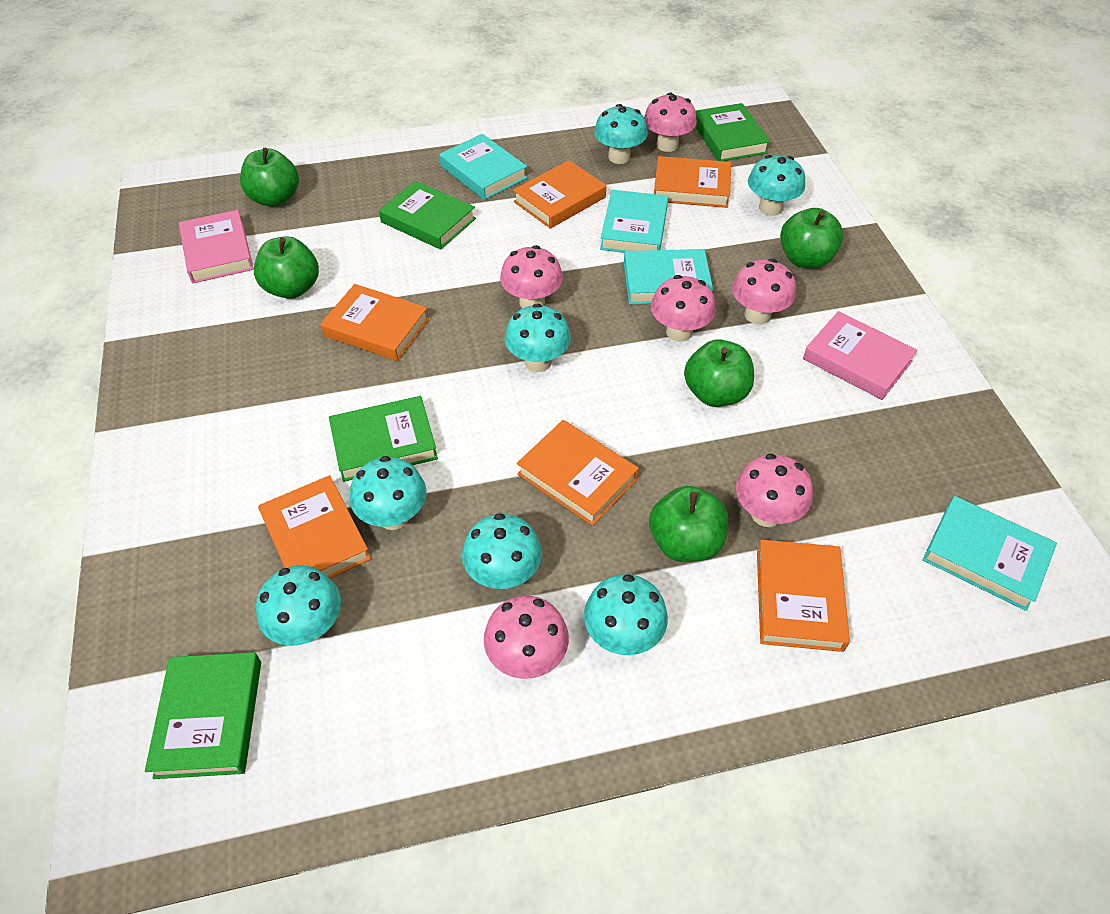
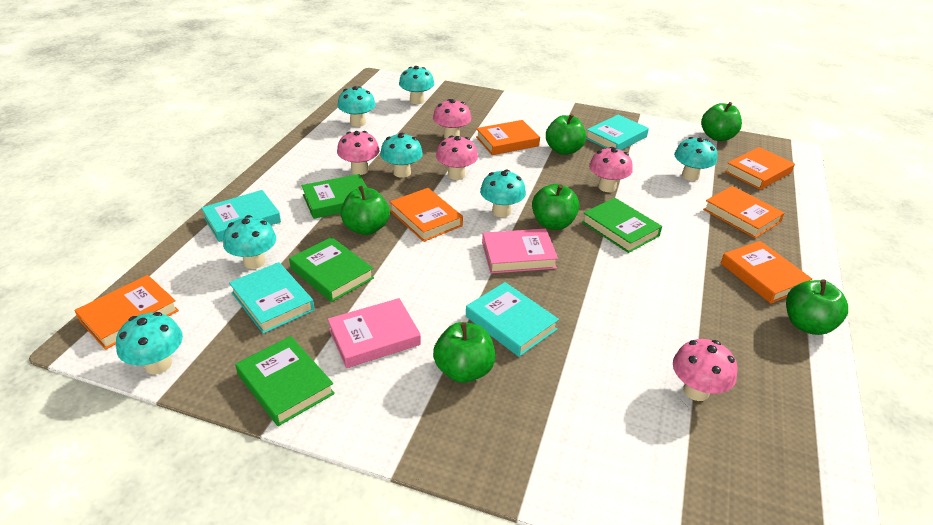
green apple: 5 -> 6
pink mushroom: 6 -> 5

